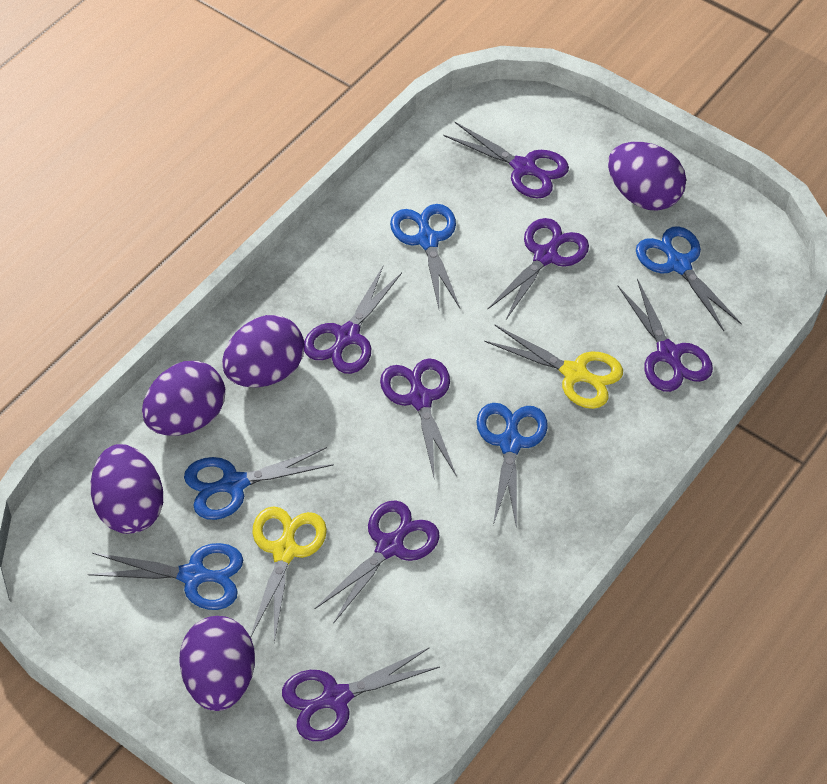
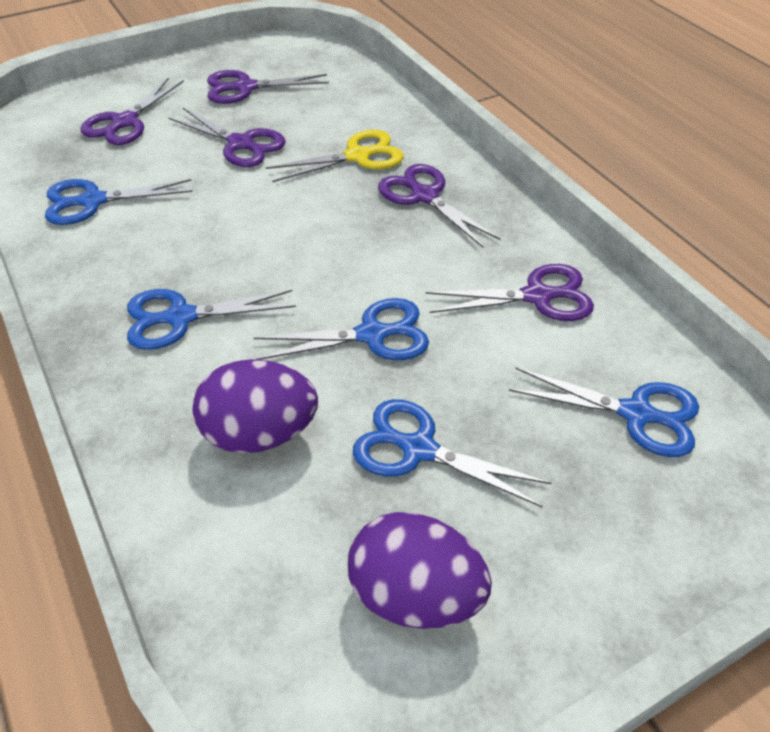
purple egg: 5 -> 2
purple scissors: 7 -> 5
yellow scissors: 2 -> 1

